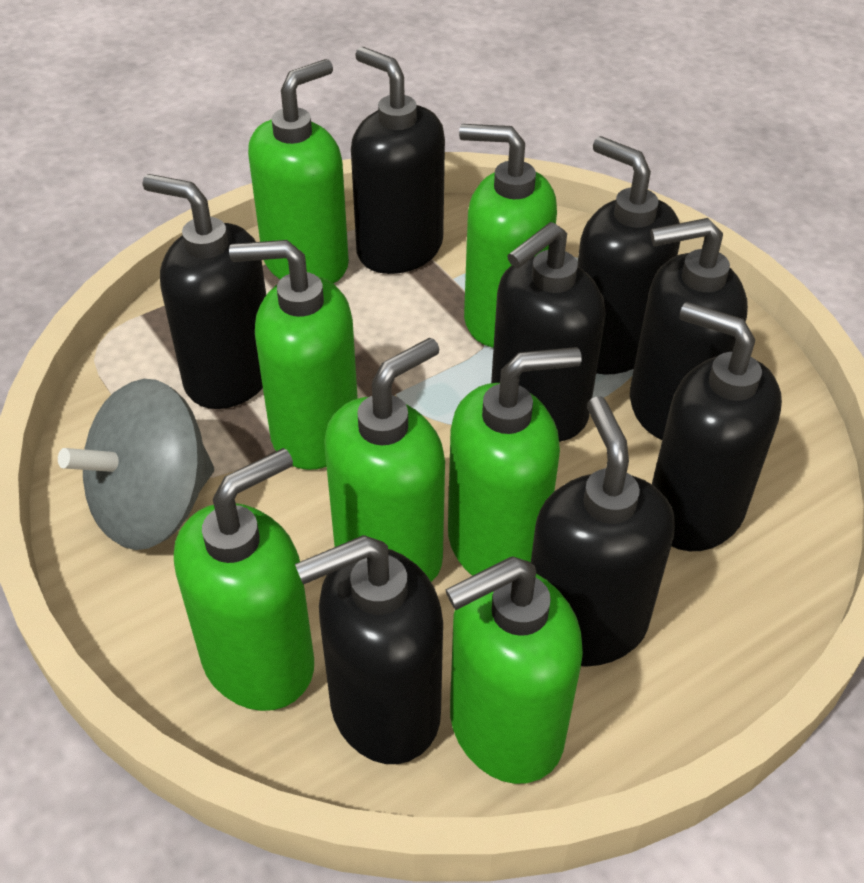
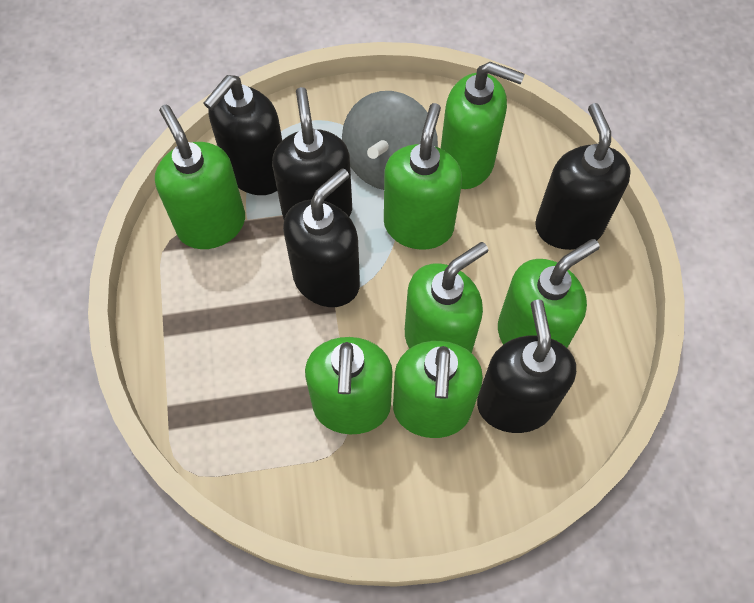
black soap dispenser: 8 -> 5

